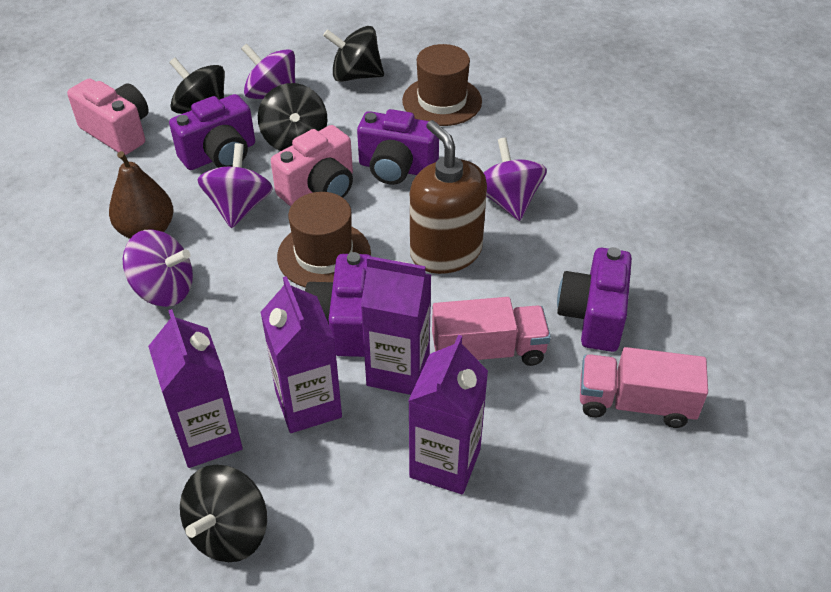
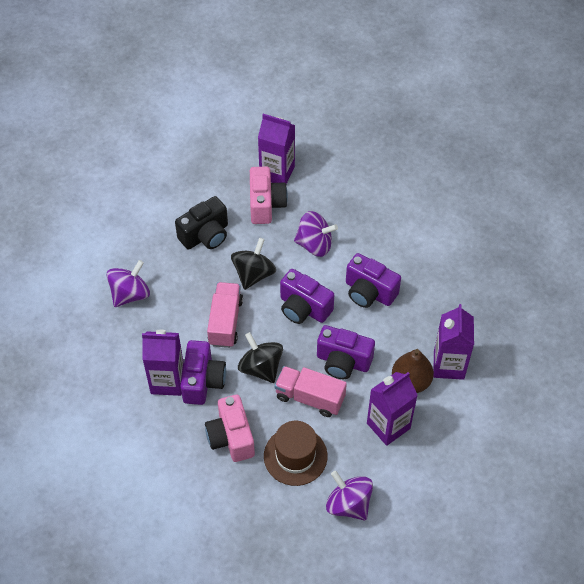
black camera: 0 -> 1
black spinning top: 4 -> 2
brown hat: 2 -> 1
brown soap dispenser: 1 -> 0
purple spinning top: 4 -> 3

